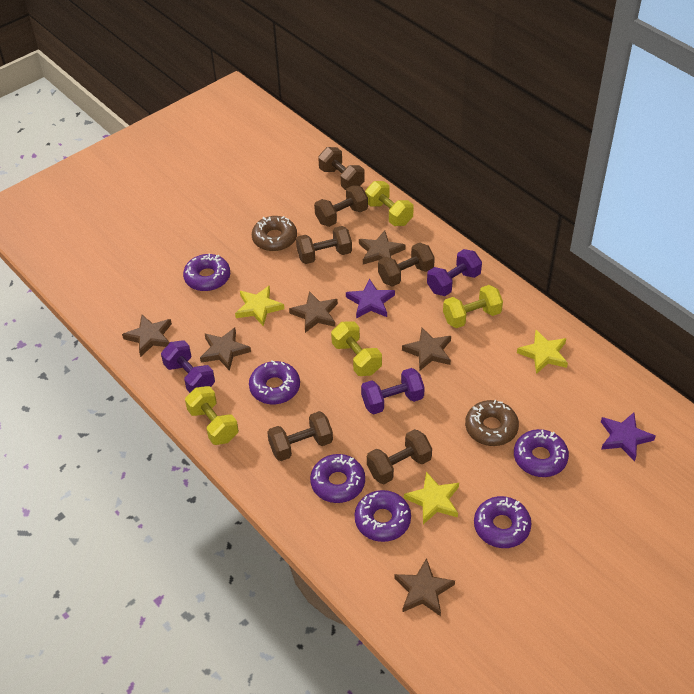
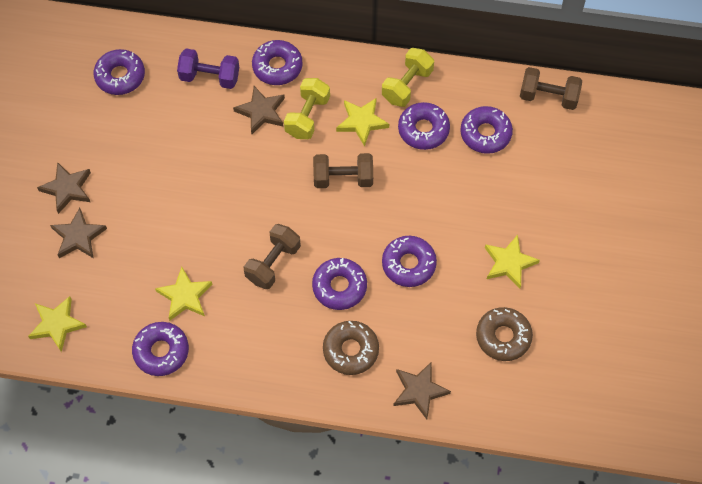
brown dumbbell: 6 -> 3
brown star: 6 -> 4
purple donut: 6 -> 7
purple dumbbell: 3 -> 1
purple star: 2 -> 0
yellow dumbbell: 4 -> 2
yellow star: 3 -> 4

